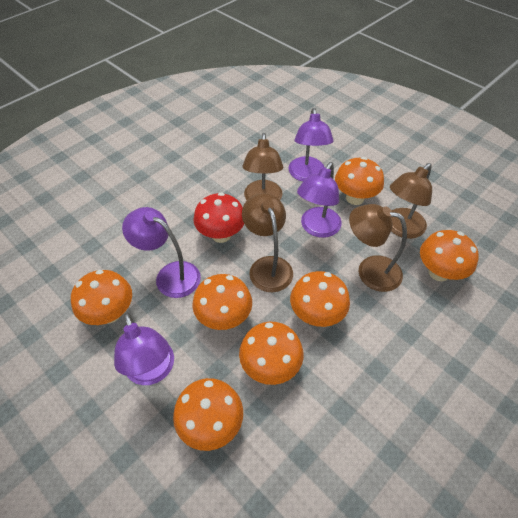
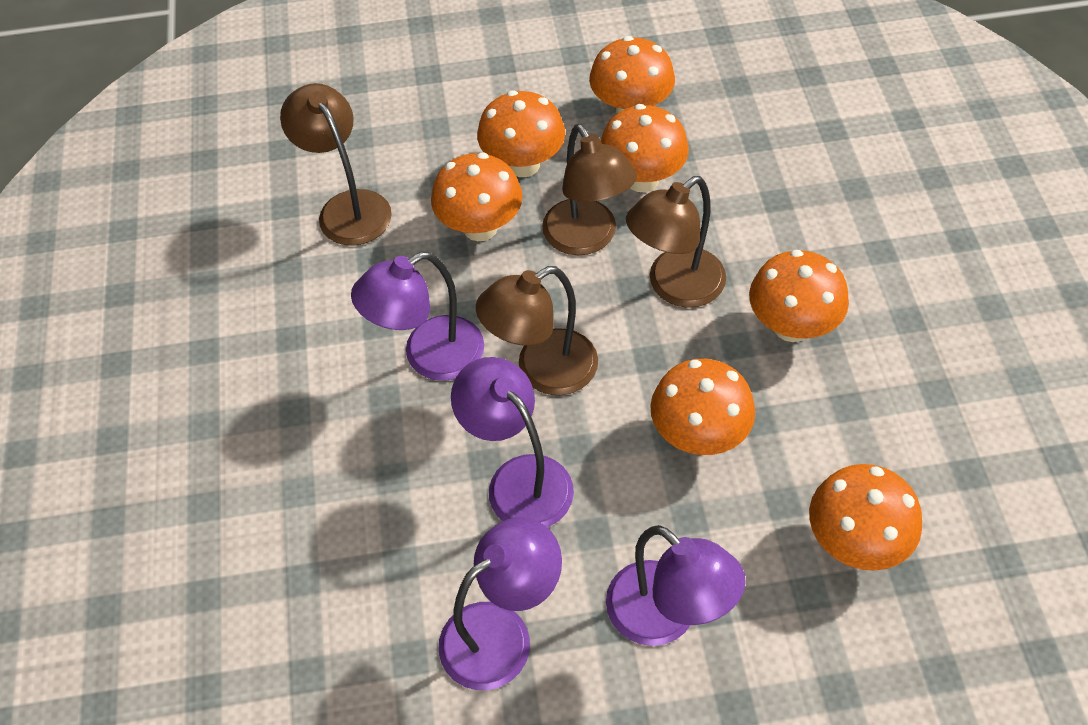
red mushroom: 1 -> 0

